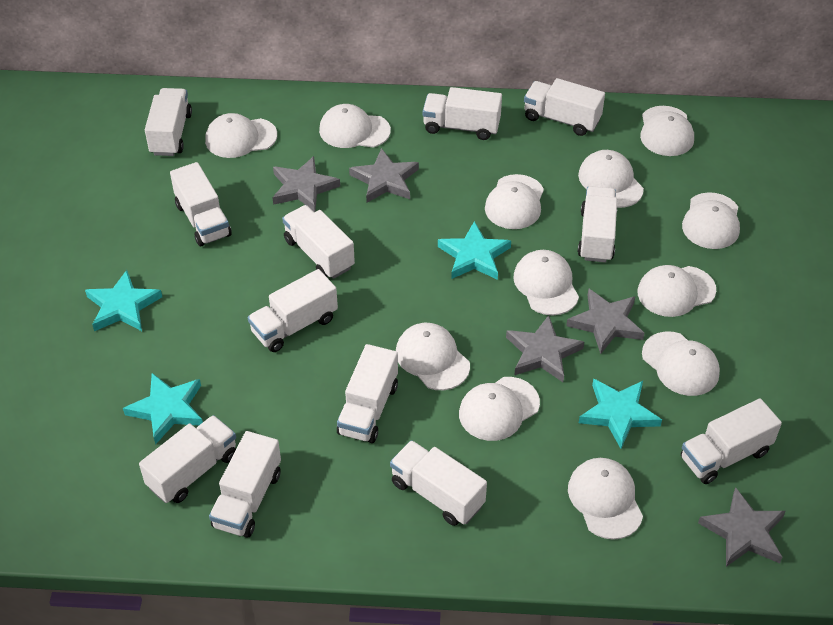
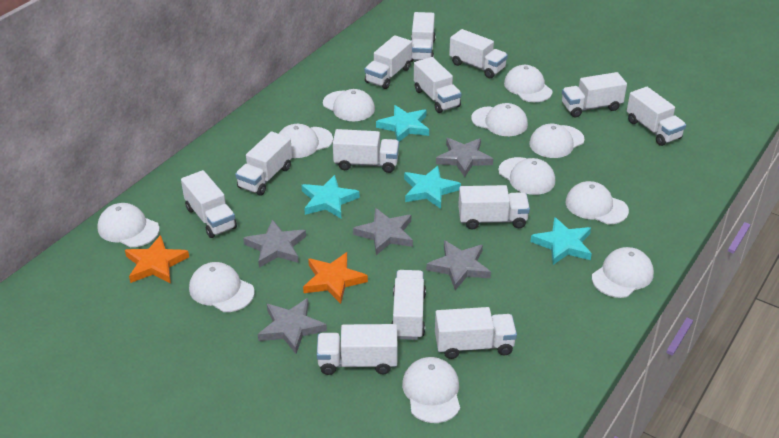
orange star: 0 -> 2
white cap: 12 -> 11
white truck: 12 -> 13

